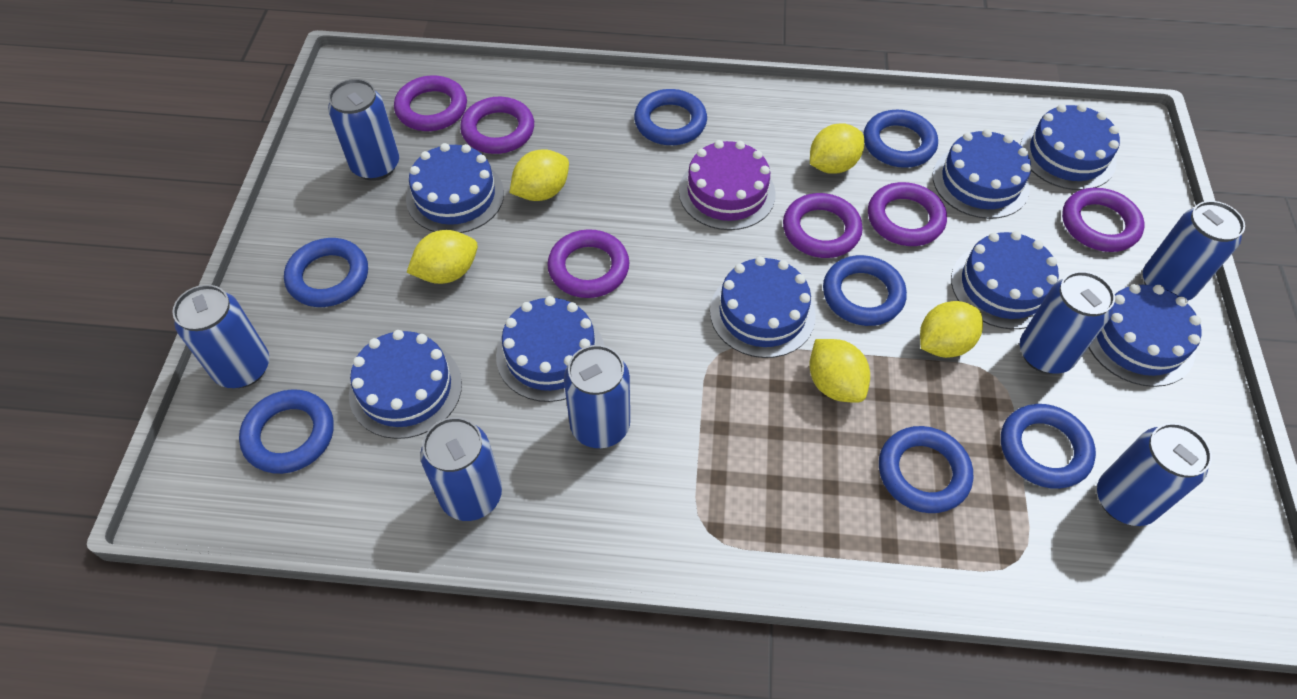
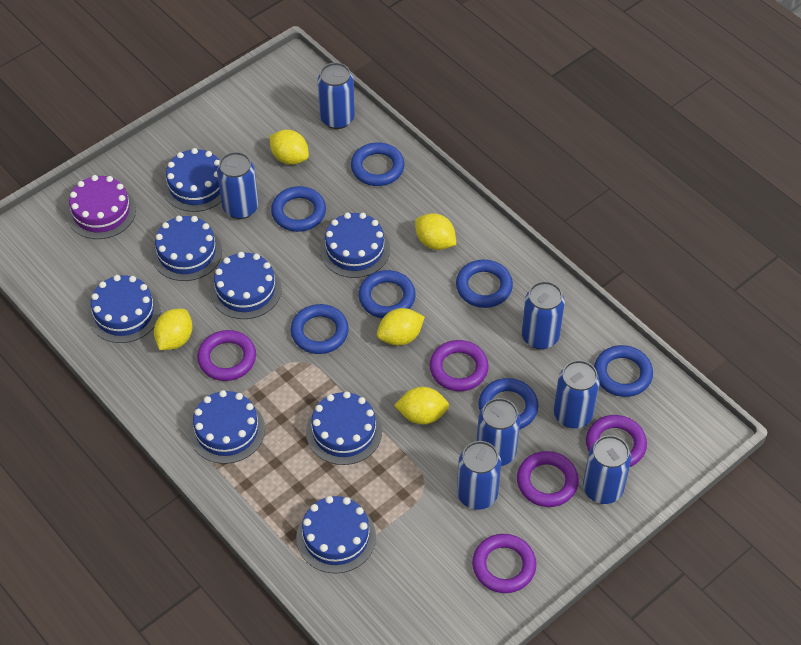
purple ring: 6 -> 5

